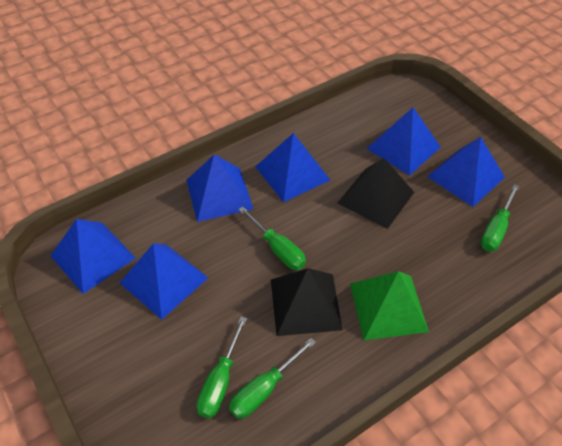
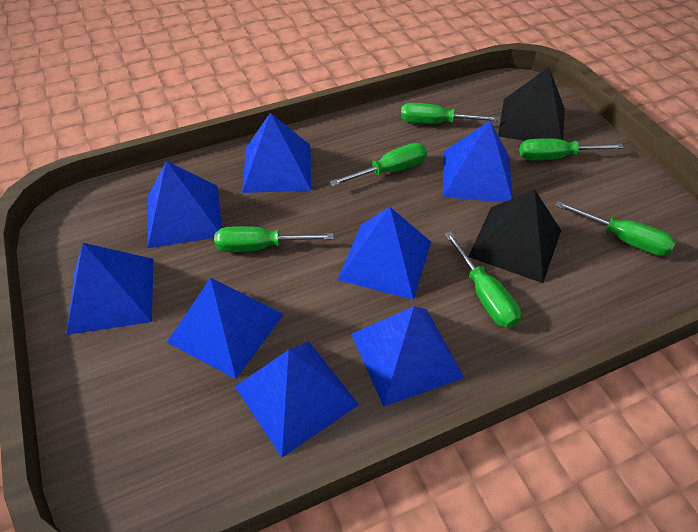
blue pyramid: 6 -> 8
green pyramid: 1 -> 0
green screwdriver: 4 -> 6

